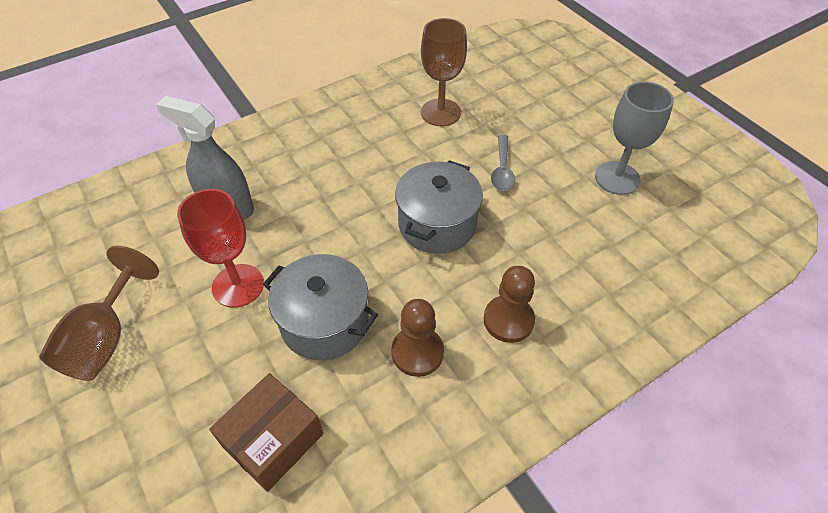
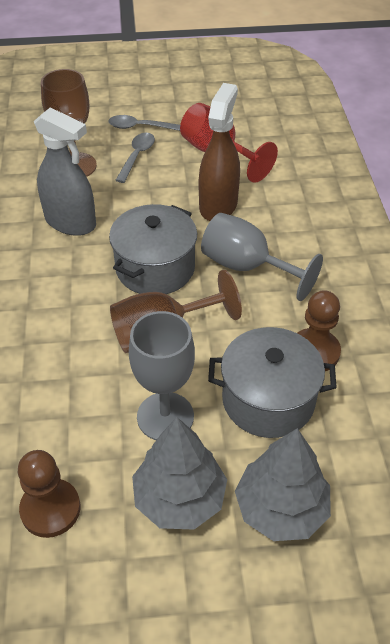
brown box: 1 -> 0
brown spray bottle: 0 -> 1
grey goblet: 1 -> 2
grey spoon: 1 -> 2
grey tree: 0 -> 2

